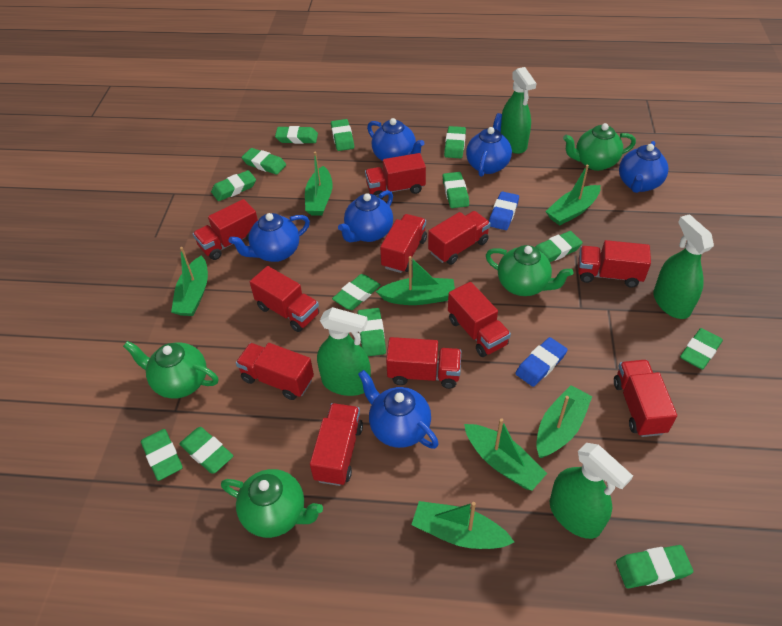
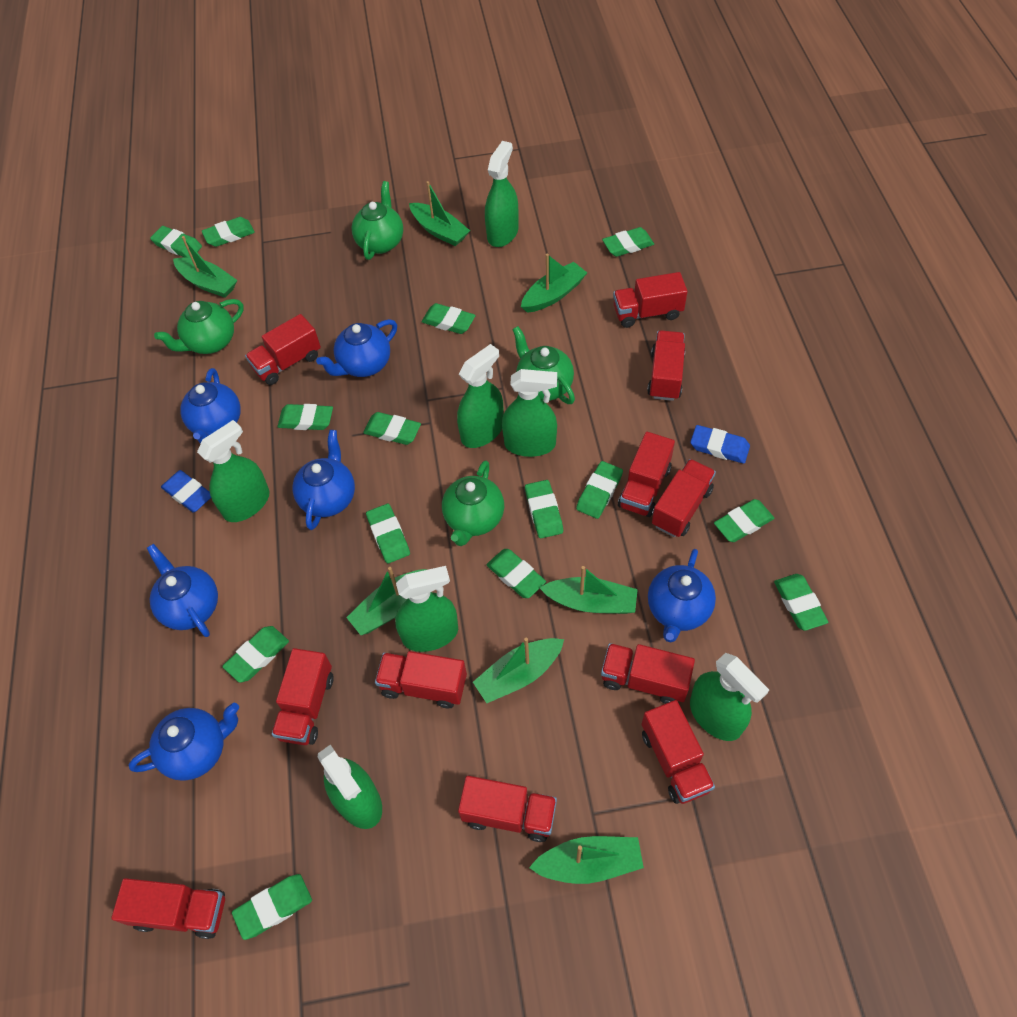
green eraser: 13 -> 14
green spray bottle: 4 -> 7

